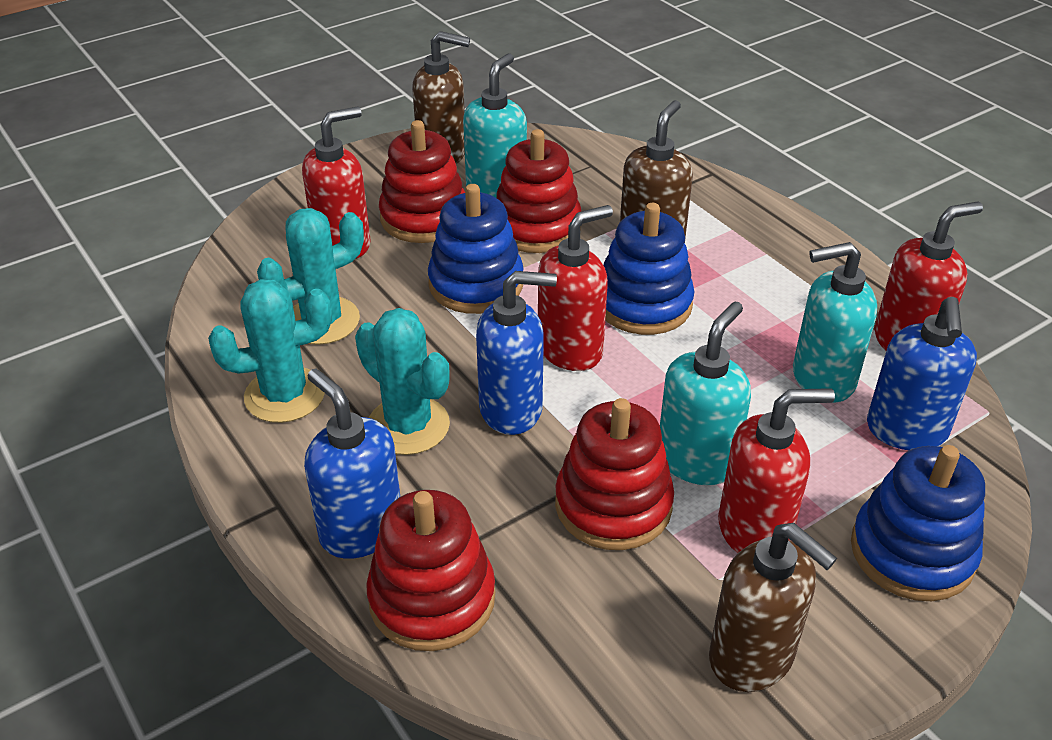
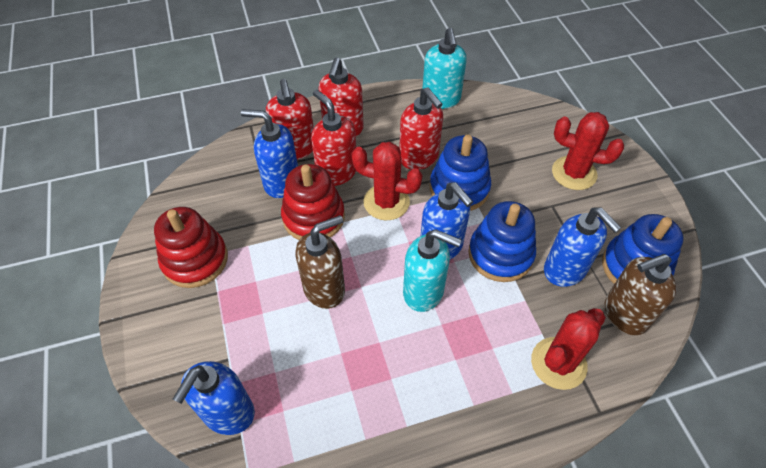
blue soap dispenser: 3 -> 4
brown soap dispenser: 3 -> 2
red cactus: 0 -> 3
red stacking toy: 4 -> 2
turquoise cactus: 3 -> 0
turquoise soap dispenser: 3 -> 2

